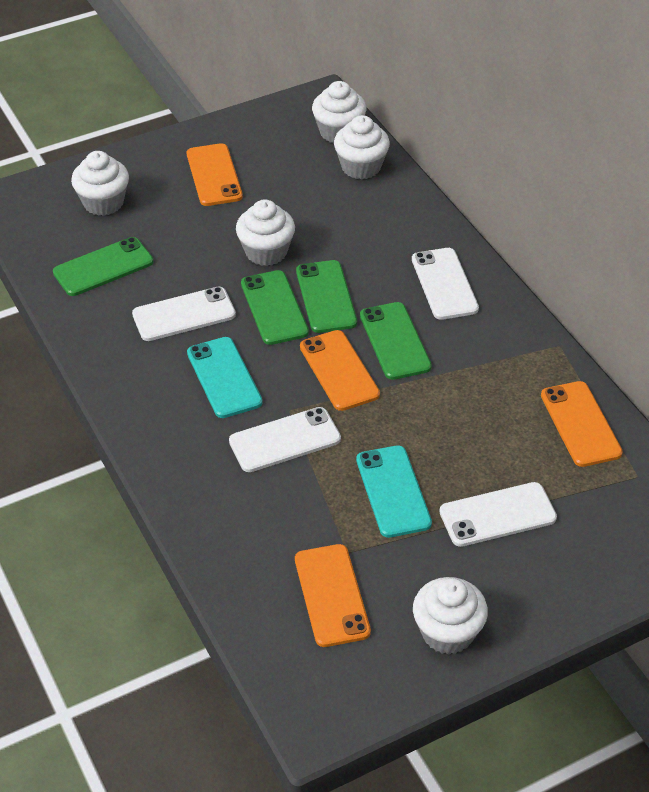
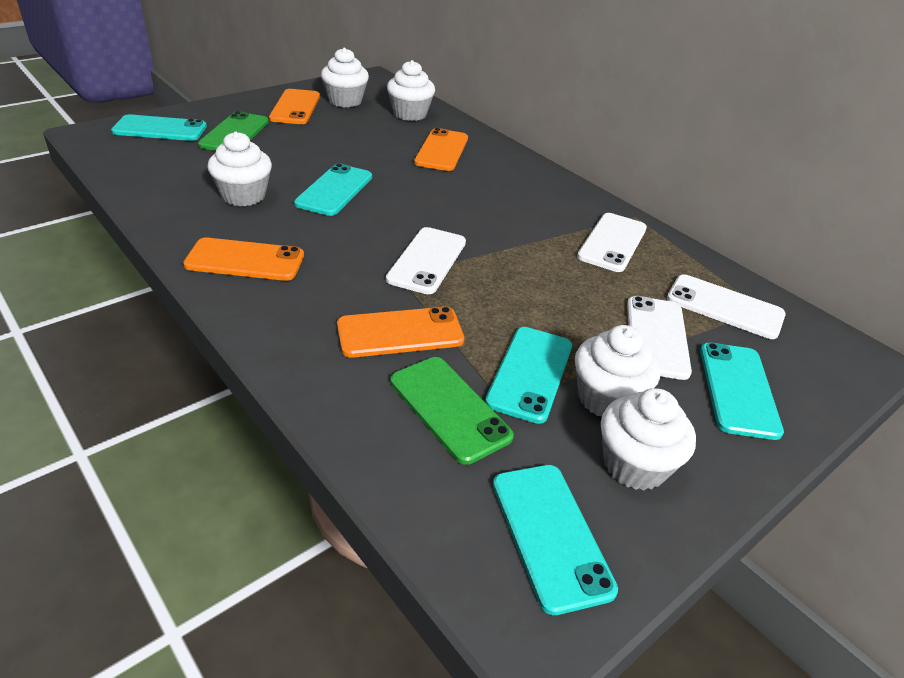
green phone: 4 -> 2
turquoise phone: 2 -> 5

